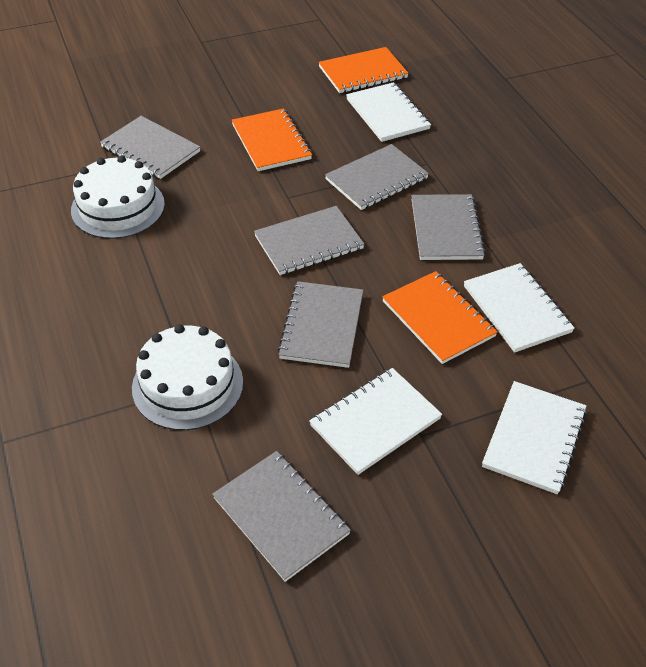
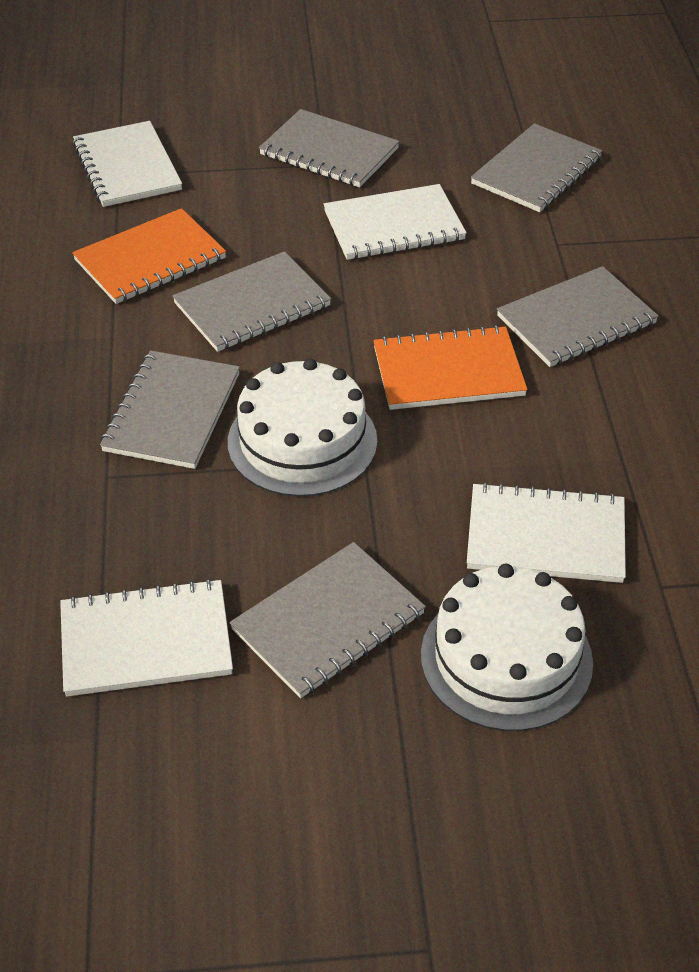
orange notebook: 3 -> 2

